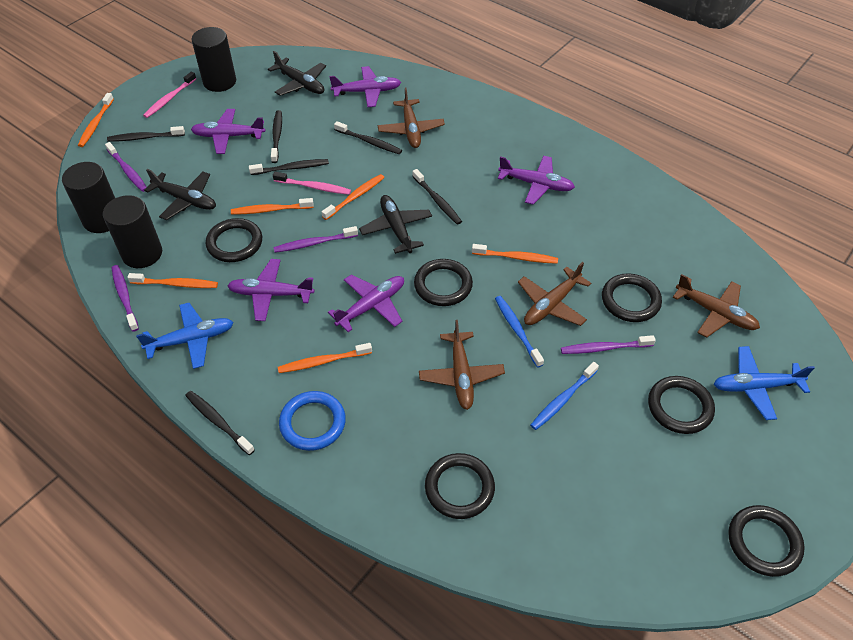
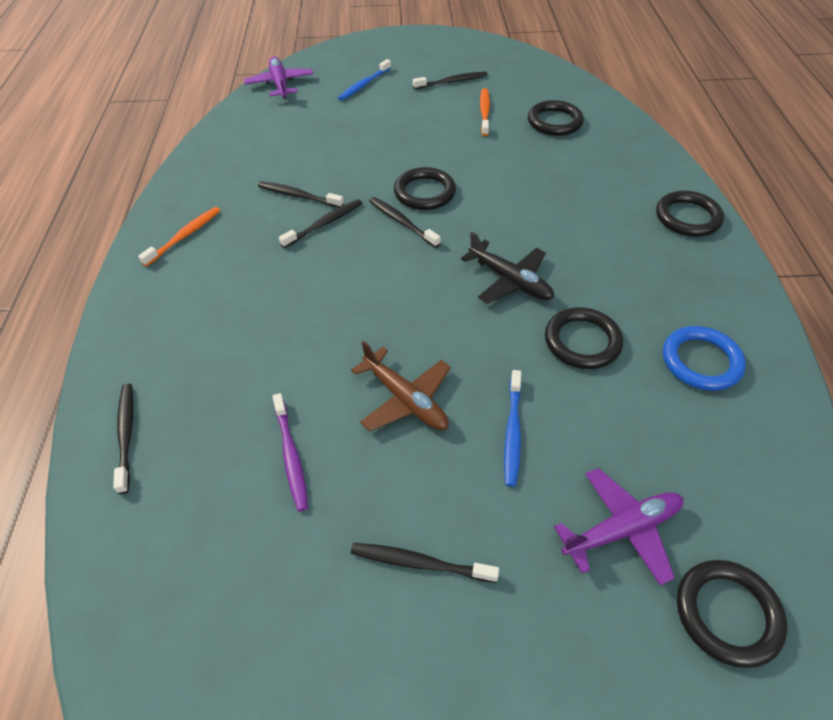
black cylinder: 3 -> 0
black plane: 3 -> 1
black ring: 6 -> 5
blue plane: 2 -> 0
brown plane: 4 -> 1
orange toothbrush: 6 -> 2
pink toothbrush: 2 -> 0
purple plane: 5 -> 2
purple toothbrush: 4 -> 1

